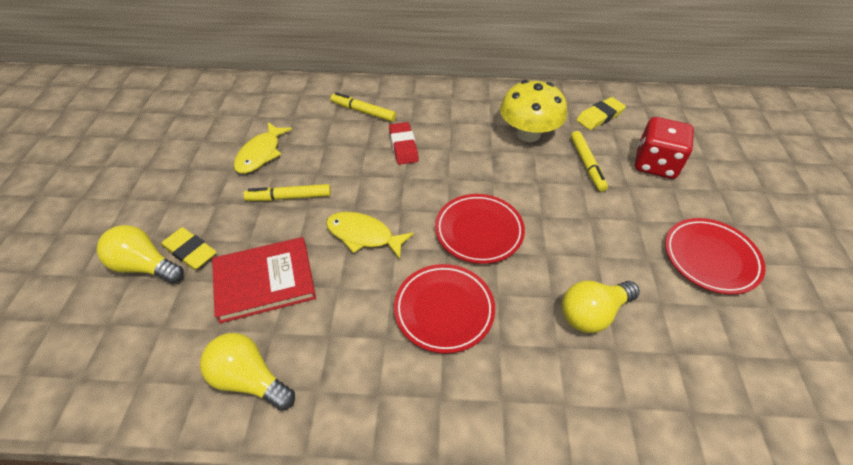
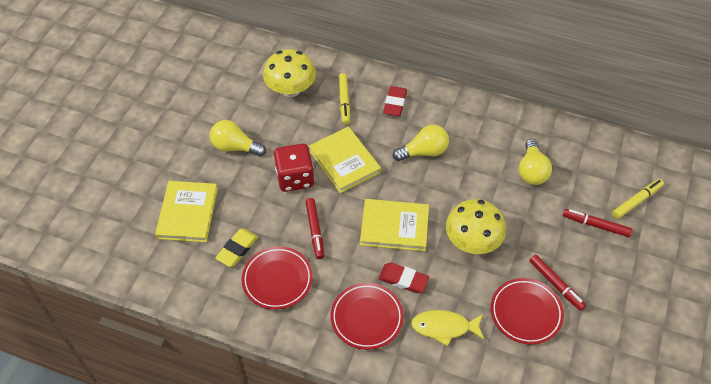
red book: 1 -> 0
red eraser: 1 -> 2
red marker: 0 -> 3
yellow book: 0 -> 3
yellow eraser: 2 -> 1
yellow fish: 2 -> 1
yellow marker: 3 -> 2
yellow mushroom: 1 -> 2

